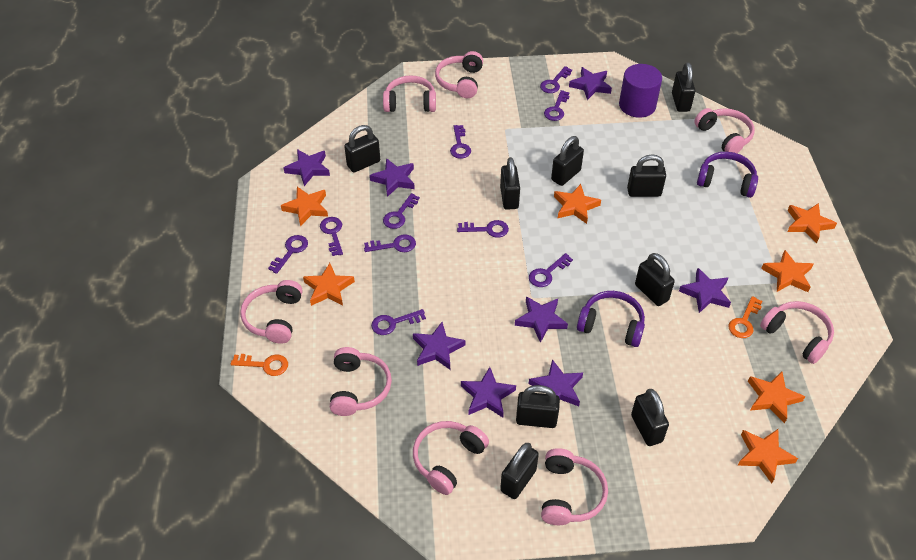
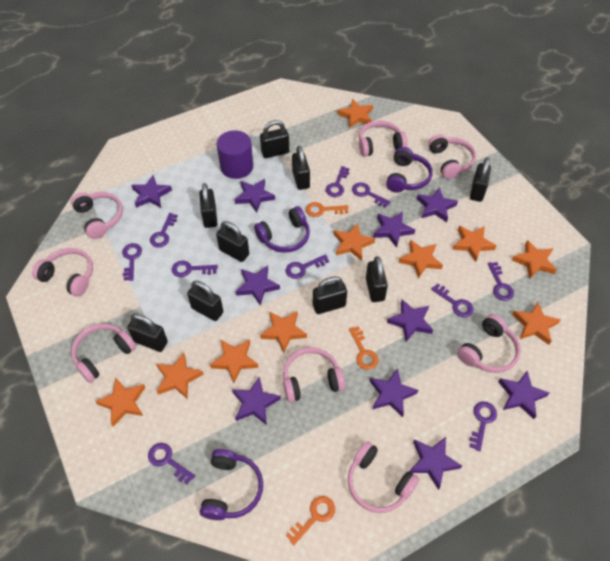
orange key: 2 -> 3
orange star: 7 -> 10
purple headphones: 2 -> 3
purple star: 8 -> 10

